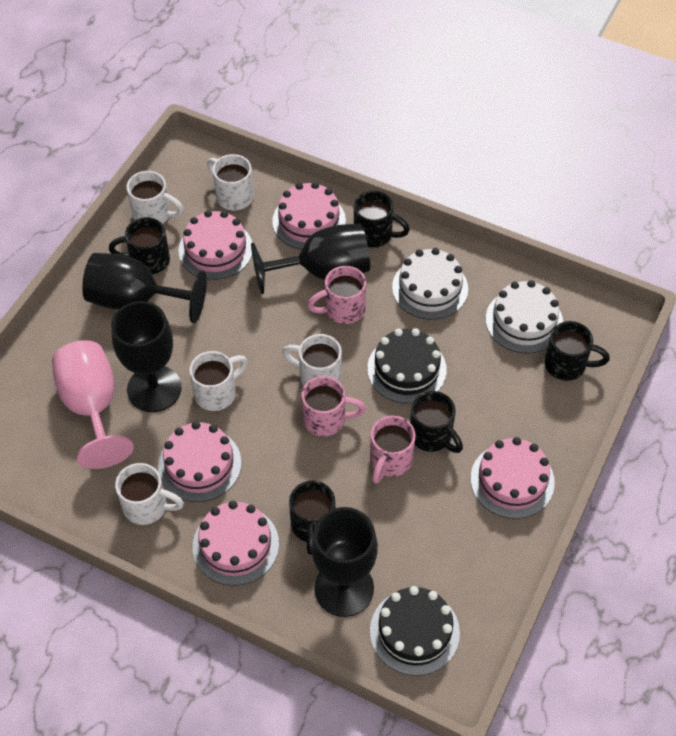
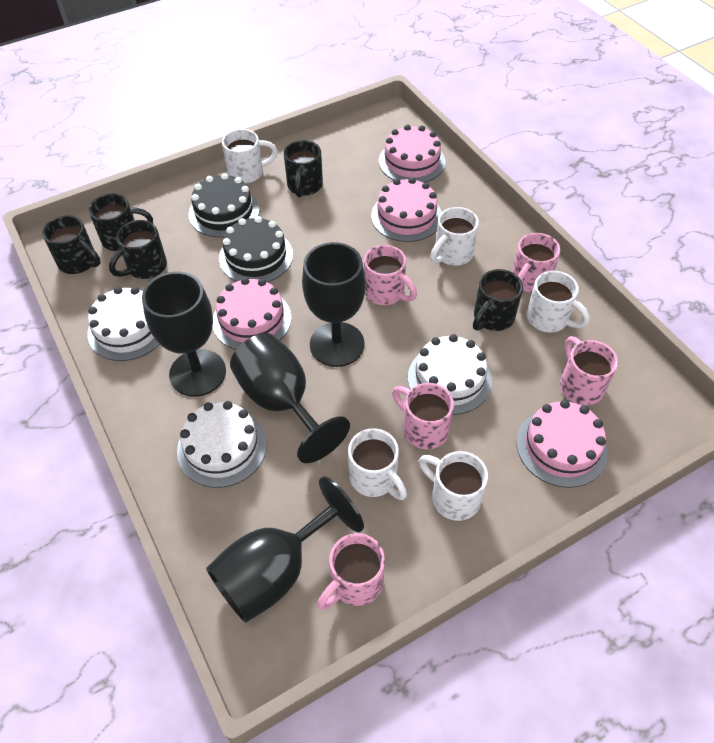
pink cake: 5 -> 4
pink goblet: 1 -> 0
pink mug: 3 -> 5
white cake: 2 -> 3

